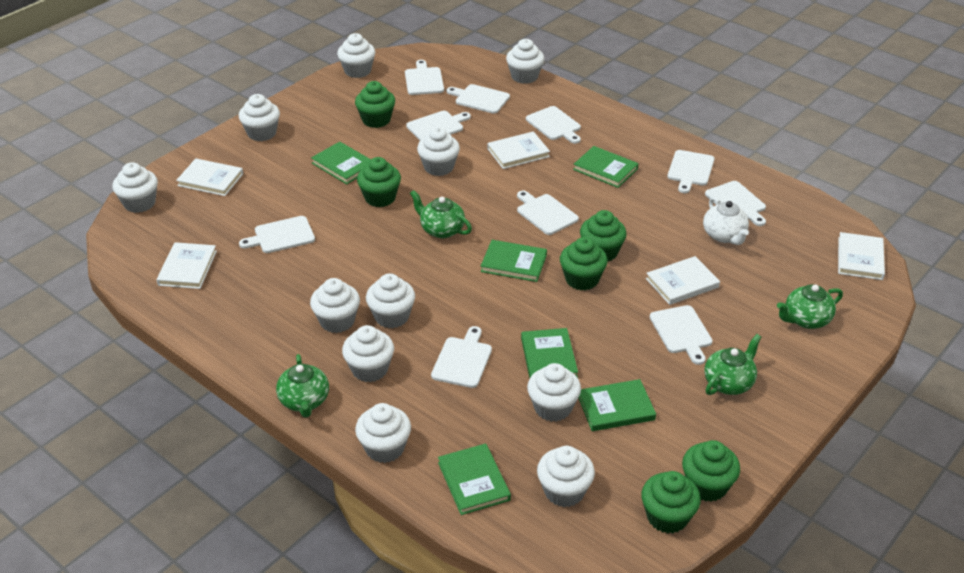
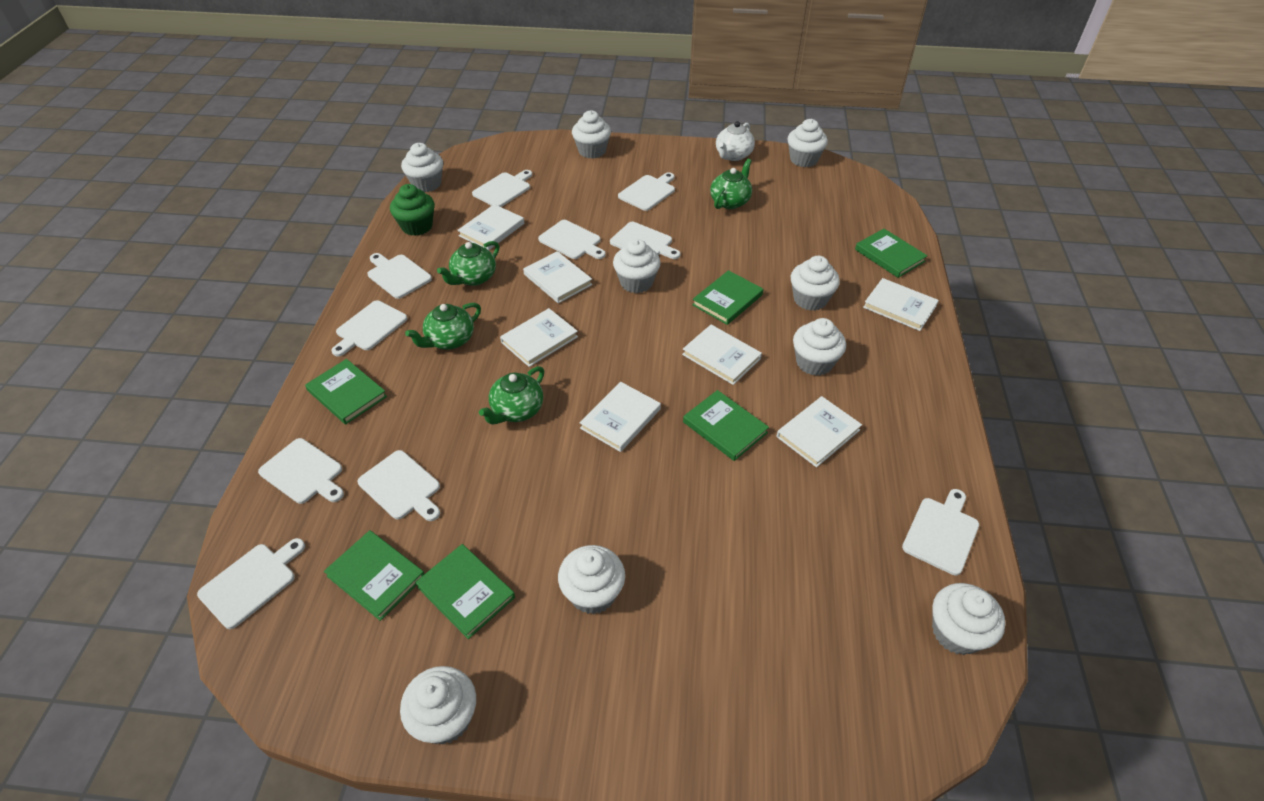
green cupcake: 6 -> 1
white book: 5 -> 7
white cupcake: 11 -> 9

